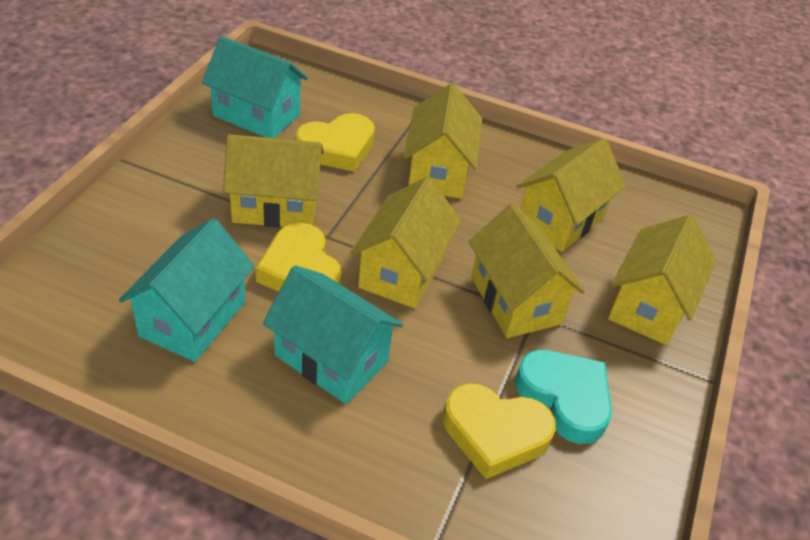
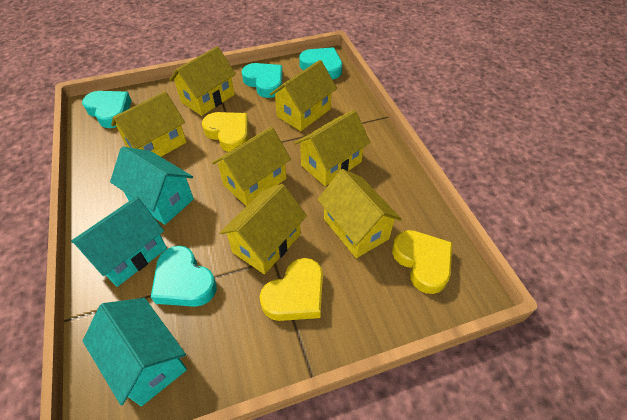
turquoise heart: 1 -> 4
yellow house: 6 -> 7

